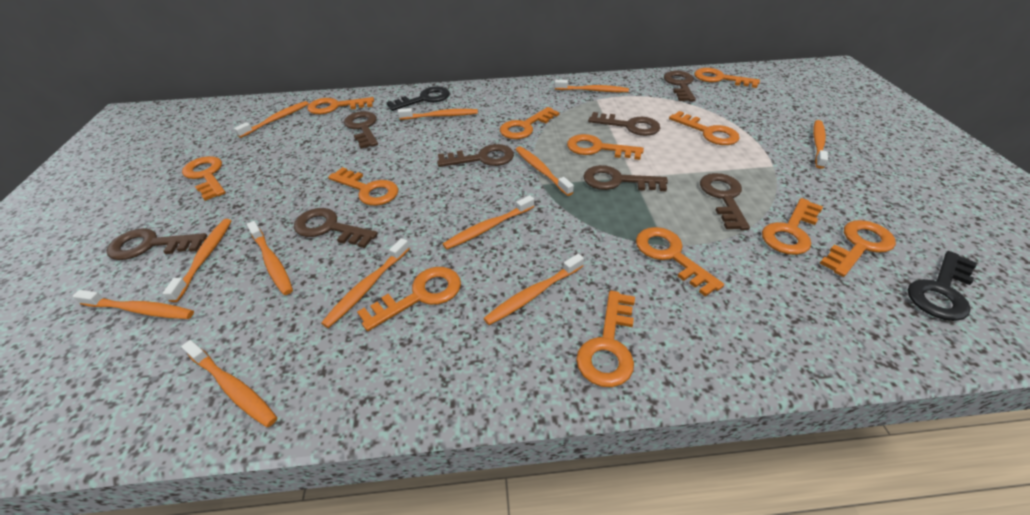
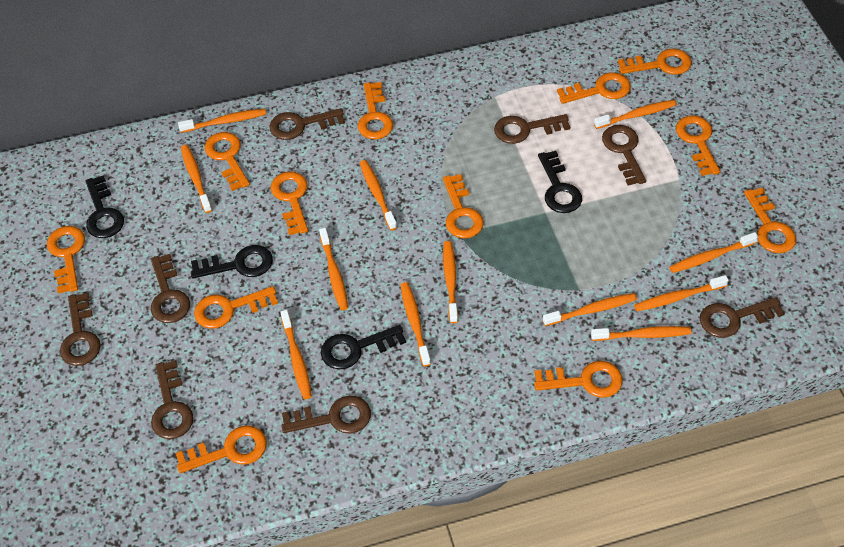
black key: 2 -> 4

